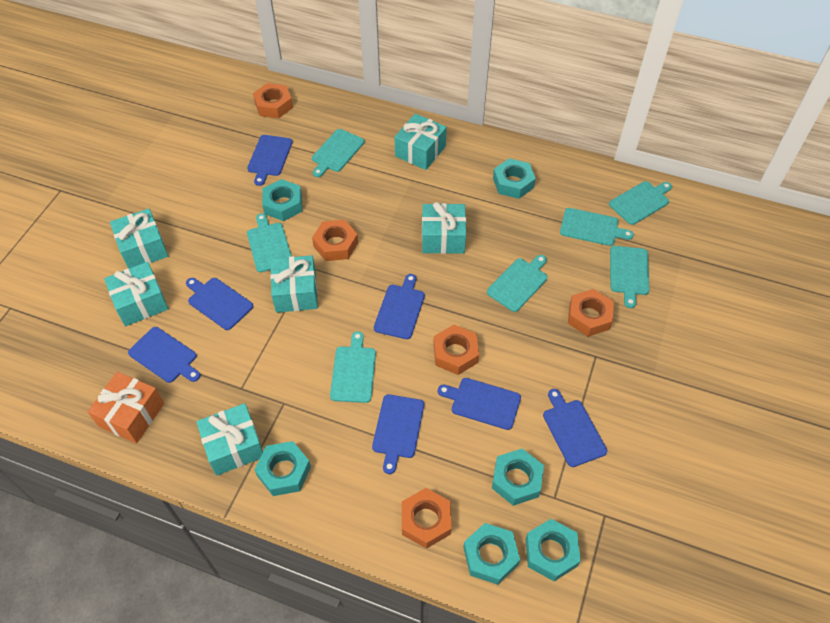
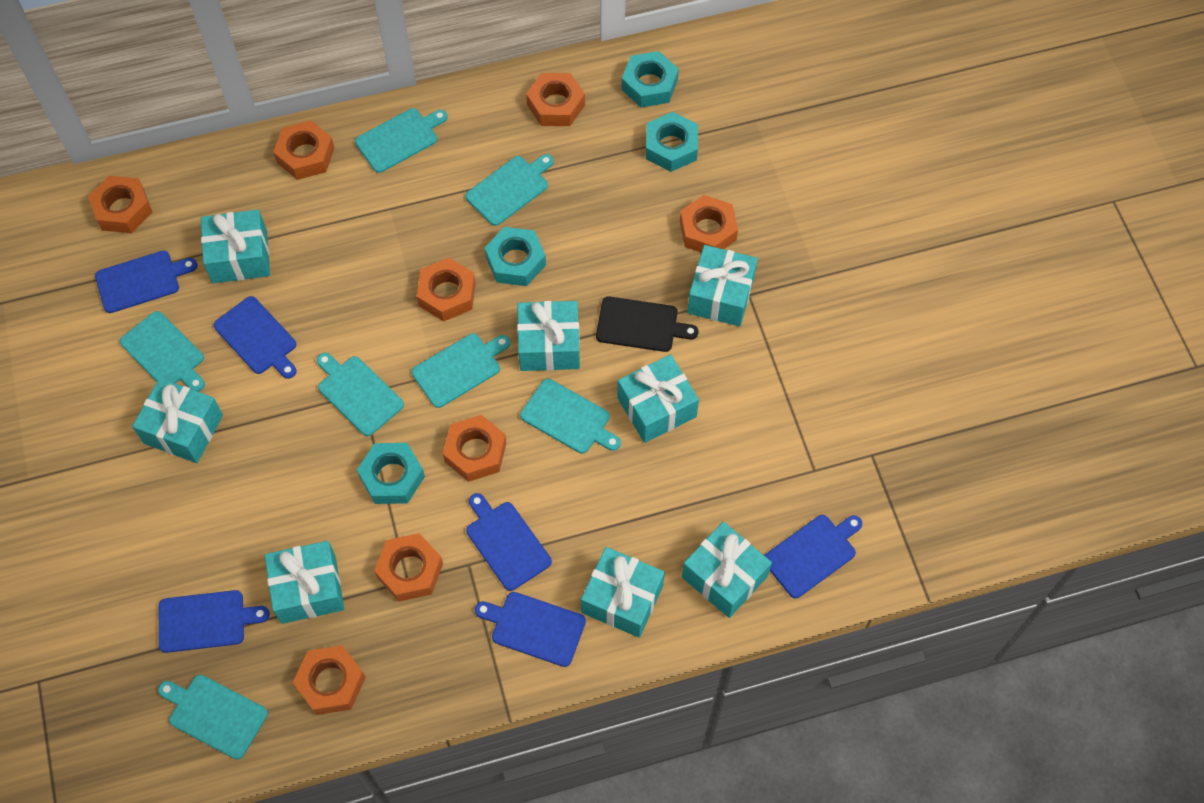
black cutting board: 0 -> 1
blue cutting board: 7 -> 6
orange gift: 1 -> 0
orange nut: 5 -> 8
turquoise gift: 6 -> 8
turquoise nut: 6 -> 4

